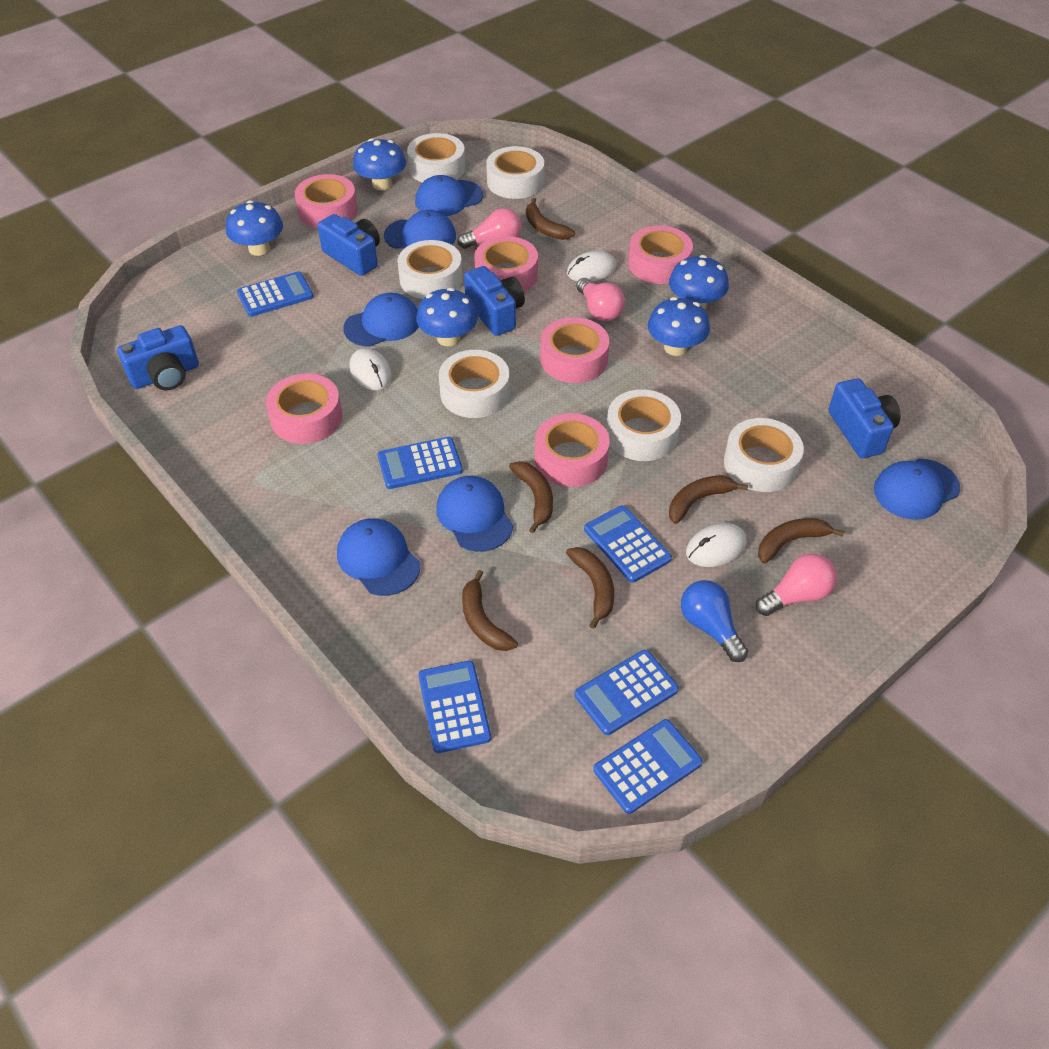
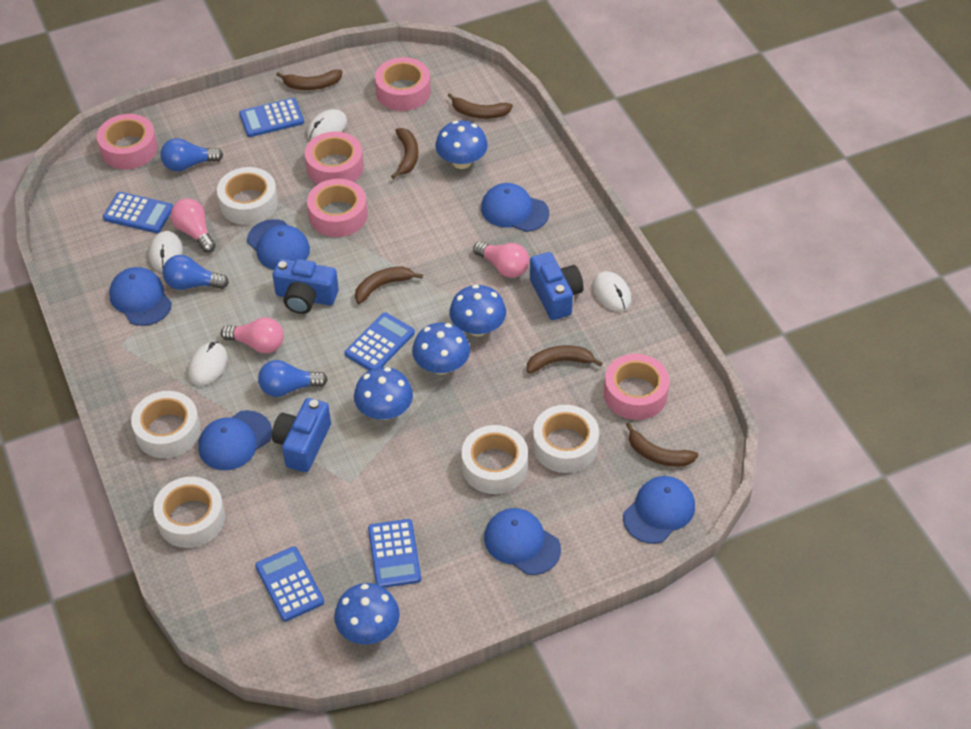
blue calculator: 6 -> 5
blue camera: 4 -> 3
blue light bulb: 1 -> 3
pink tape: 6 -> 5
white mouse: 3 -> 4
white tape: 6 -> 5

